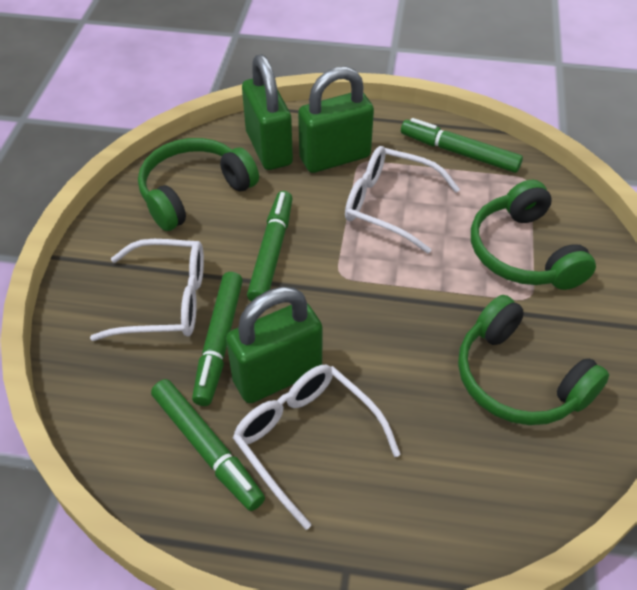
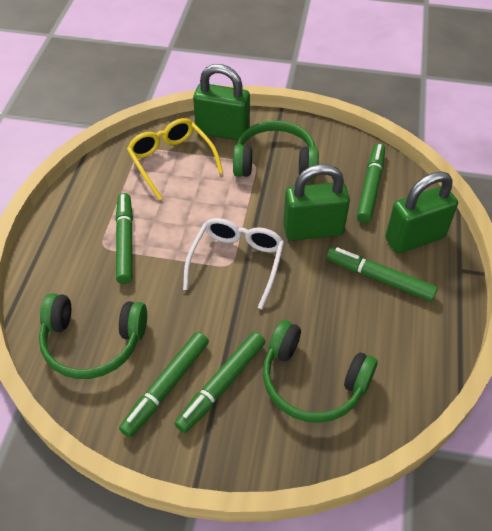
green marker: 4 -> 5
white glasses: 3 -> 1
yellow glasses: 0 -> 1

